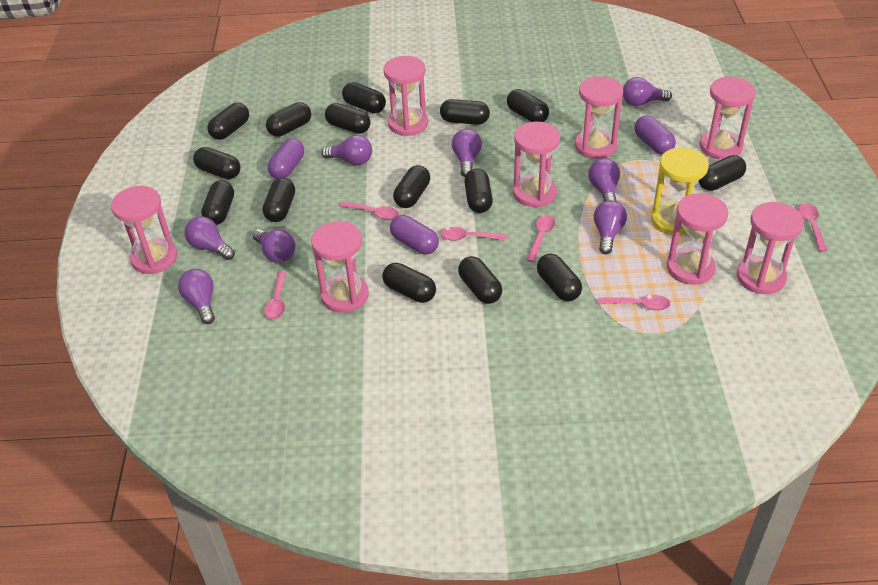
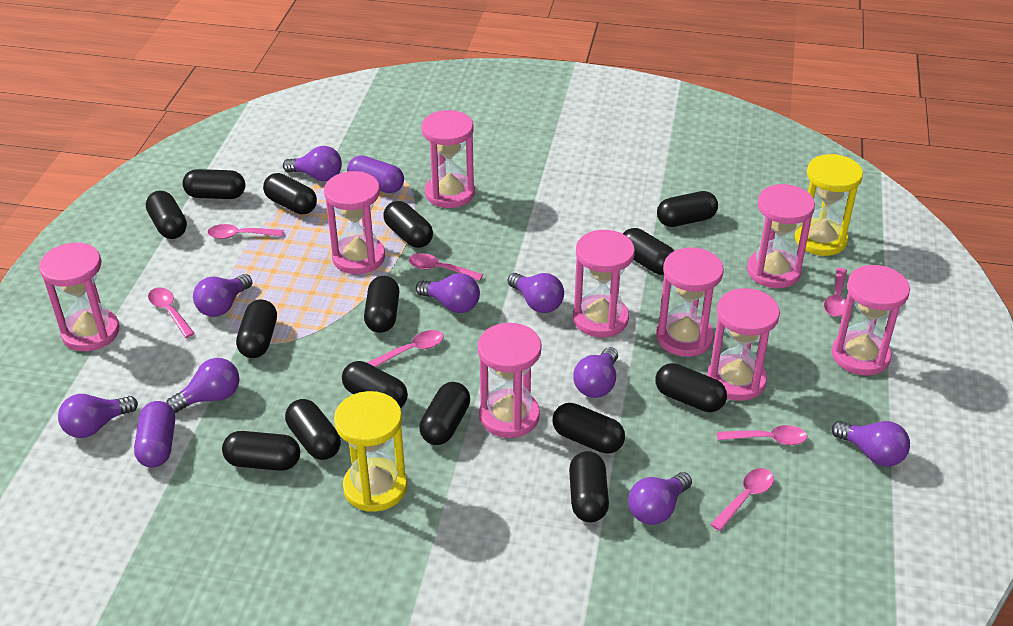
pink hourglass: 8 -> 9
pink spoon: 6 -> 7
purple capsule: 3 -> 2
purple light bulb: 8 -> 9
yellow hourglass: 1 -> 2

